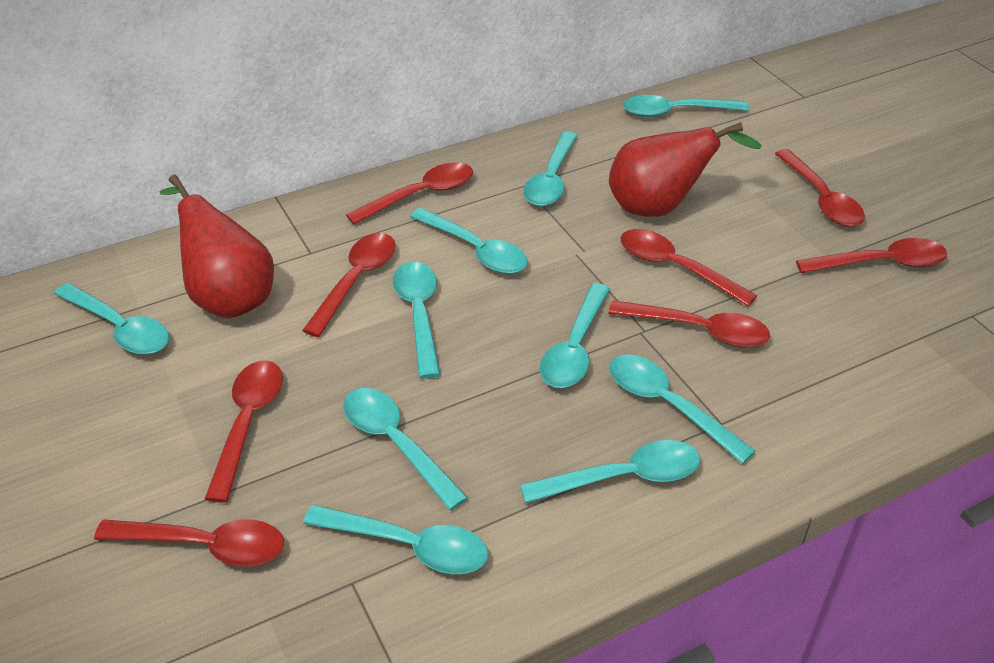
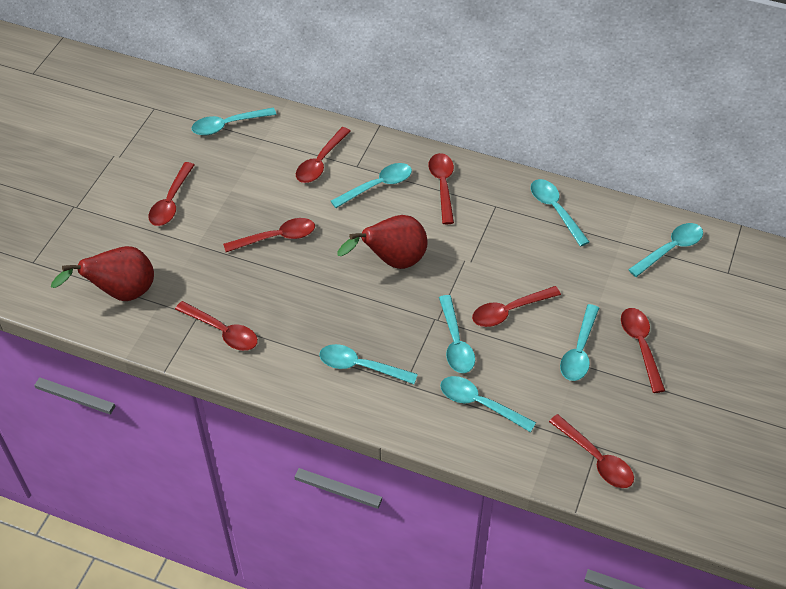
turquoise spoon: 10 -> 8

